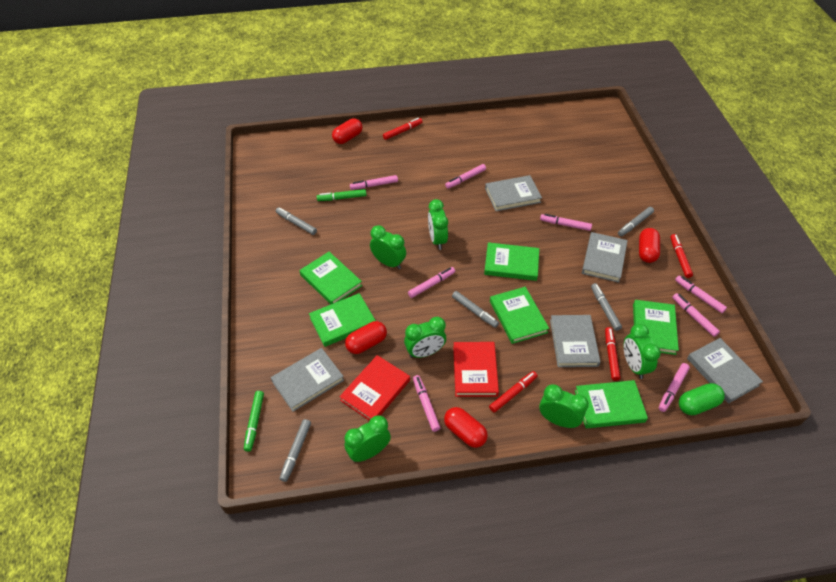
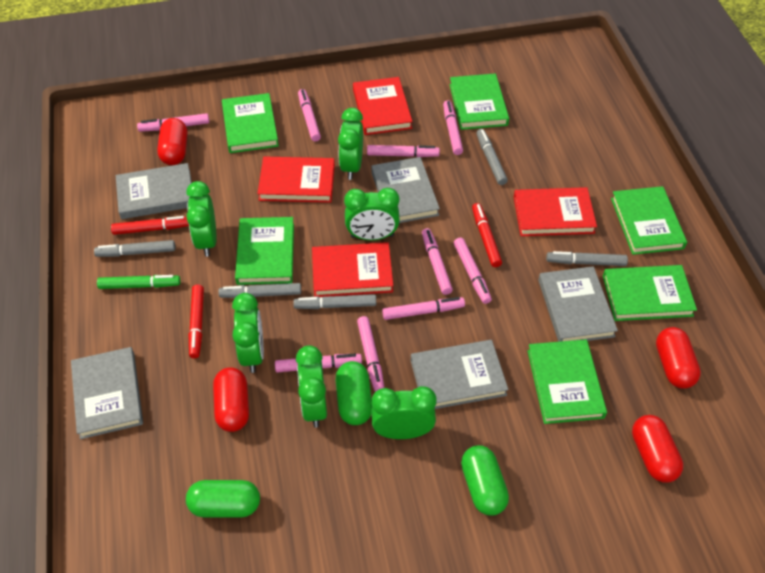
green capsule: 1 -> 3
green marker: 2 -> 1
pink marker: 8 -> 9
red book: 2 -> 4
red marker: 4 -> 3

